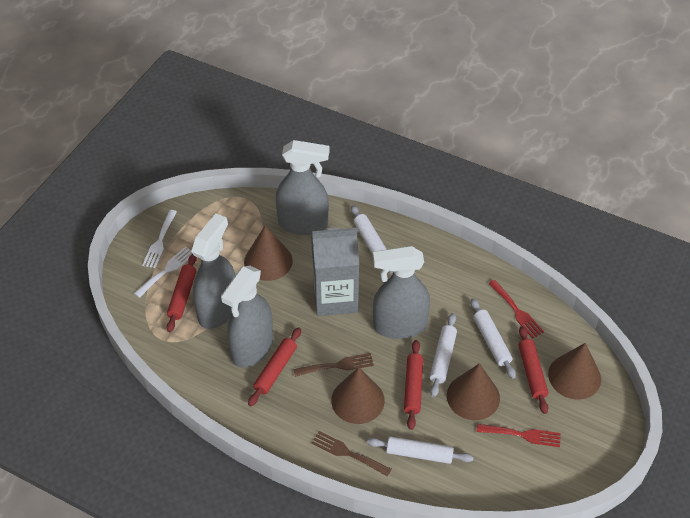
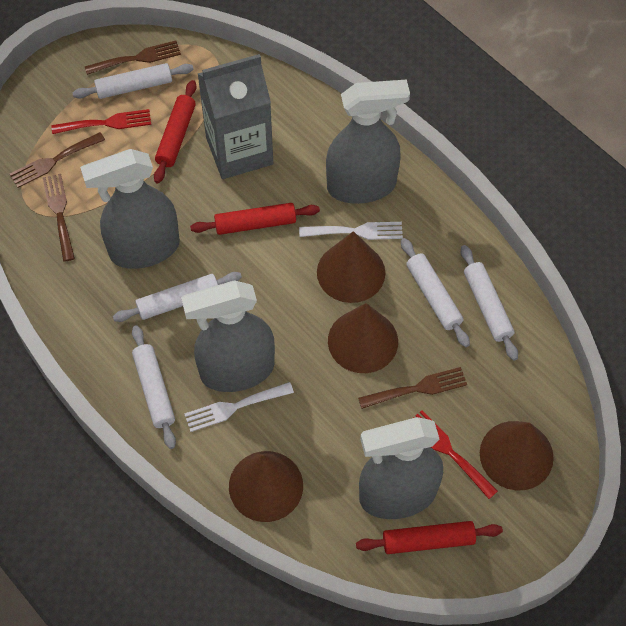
brown fork: 2 -> 4
red rolling pin: 4 -> 3
white rolling pin: 4 -> 5

